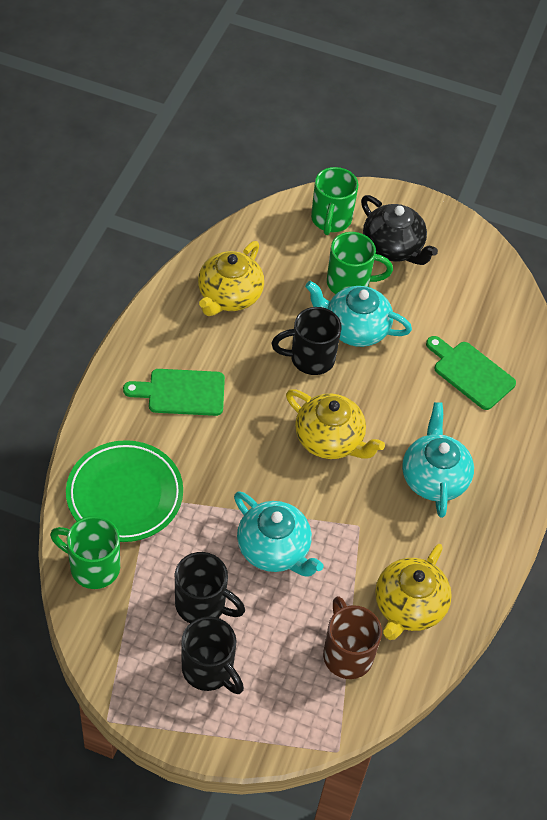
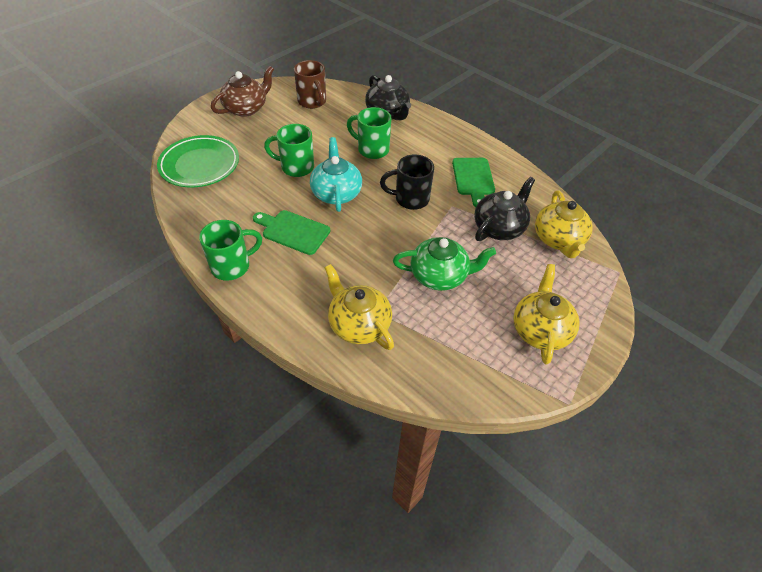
black mug: 3 -> 1
black teapot: 1 -> 2
brown teapot: 0 -> 1
green teapot: 0 -> 1
turquoise teapot: 3 -> 1

